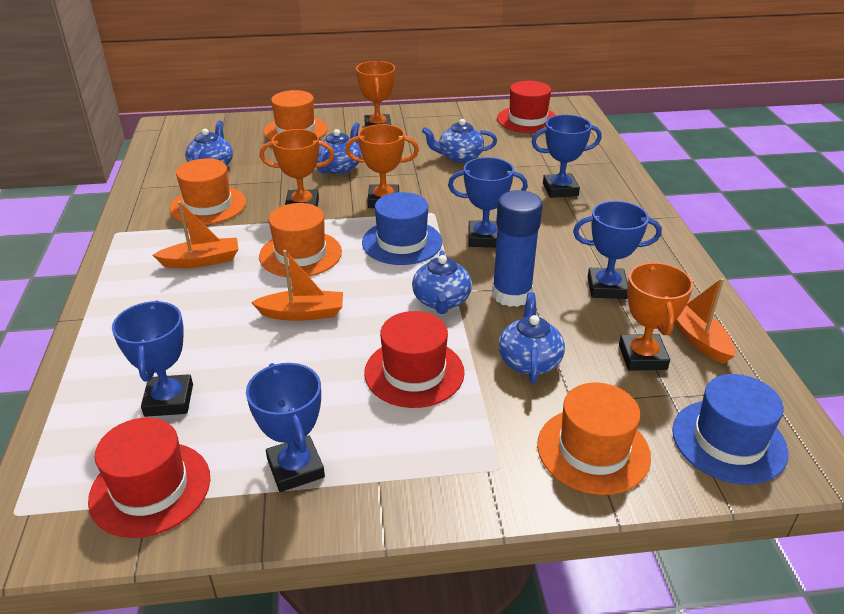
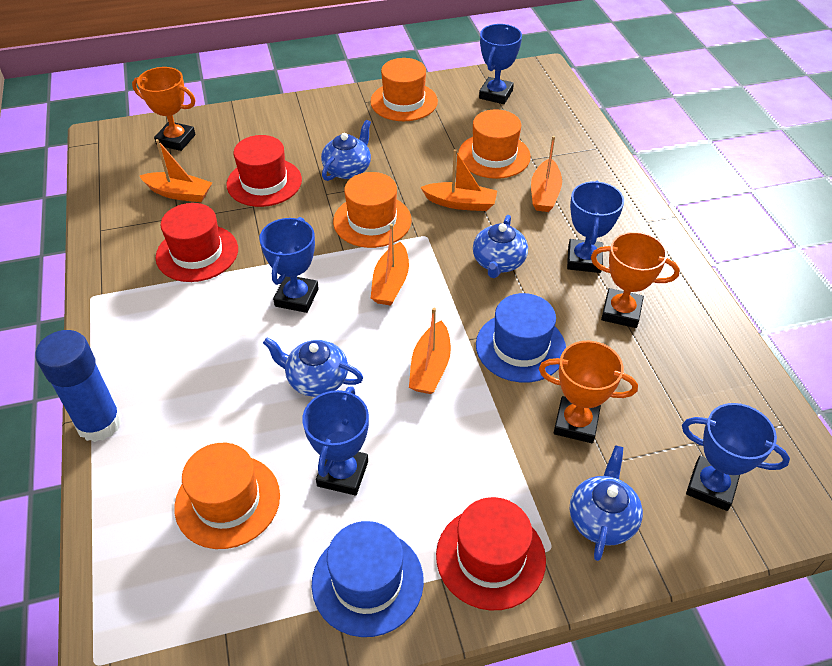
blue teapot: 5 -> 4
orange boat: 3 -> 5
orange trophy: 4 -> 3

